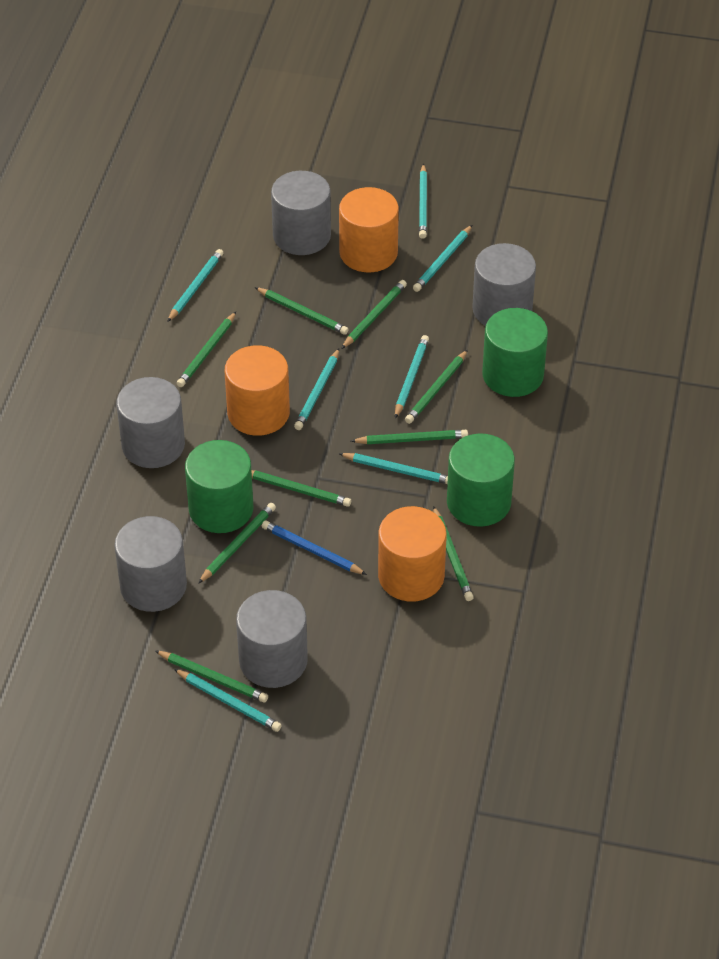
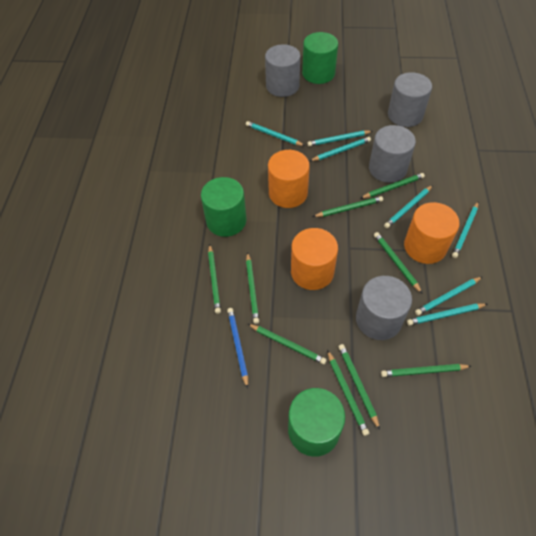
grey cylinder: 5 -> 4

